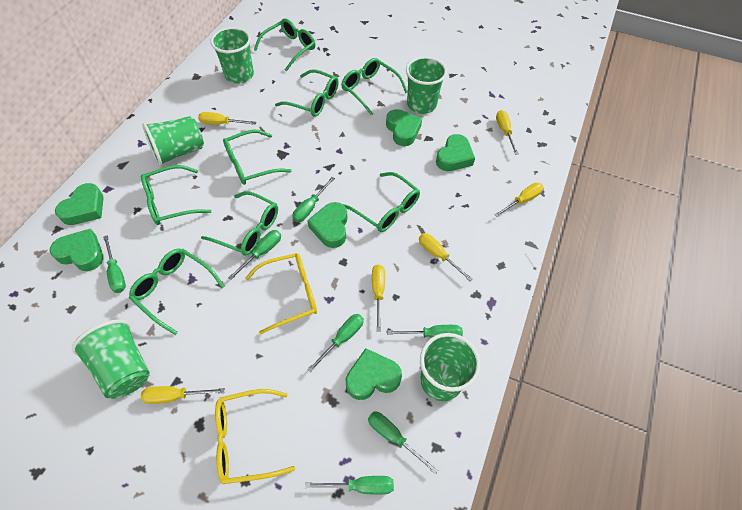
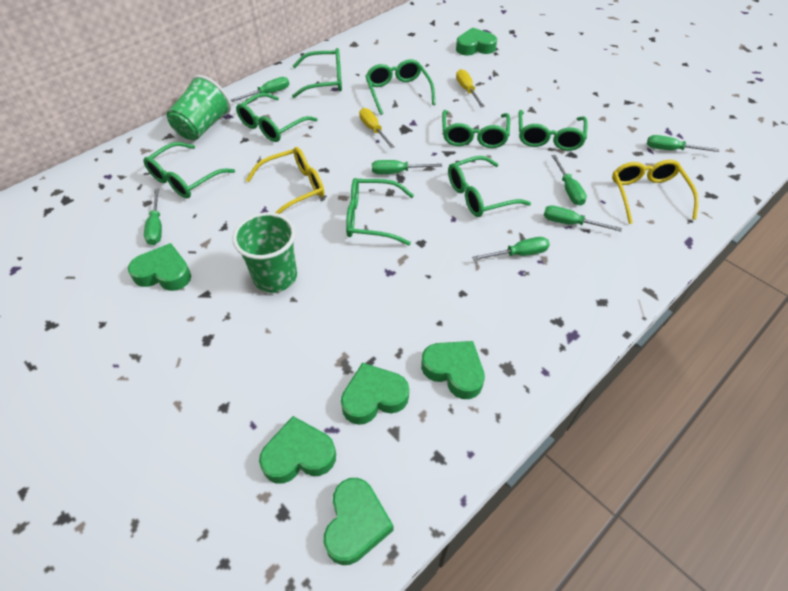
green cup: 5 -> 2
yellow screwdriver: 6 -> 2

